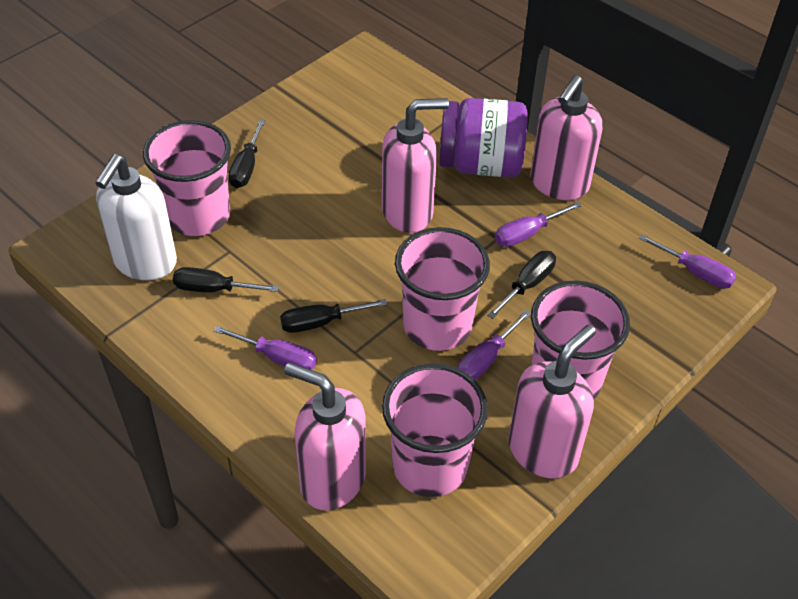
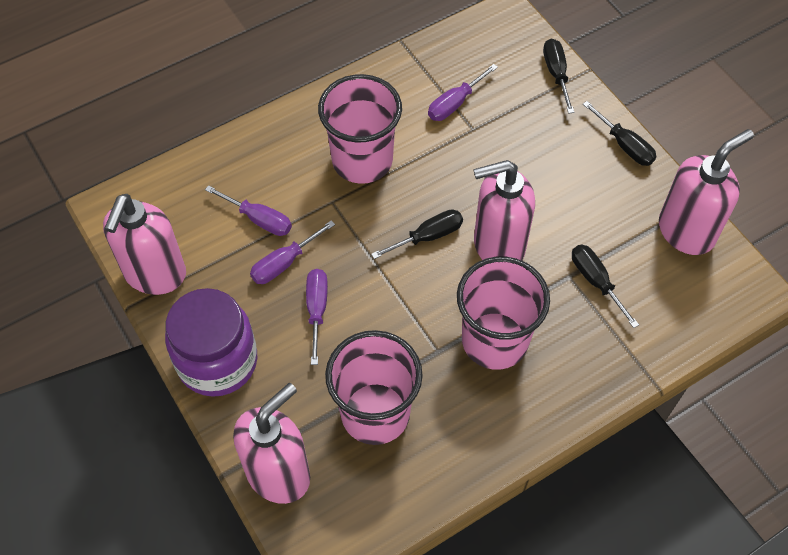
pink cup: 4 -> 3
white soap dispenser: 1 -> 0

